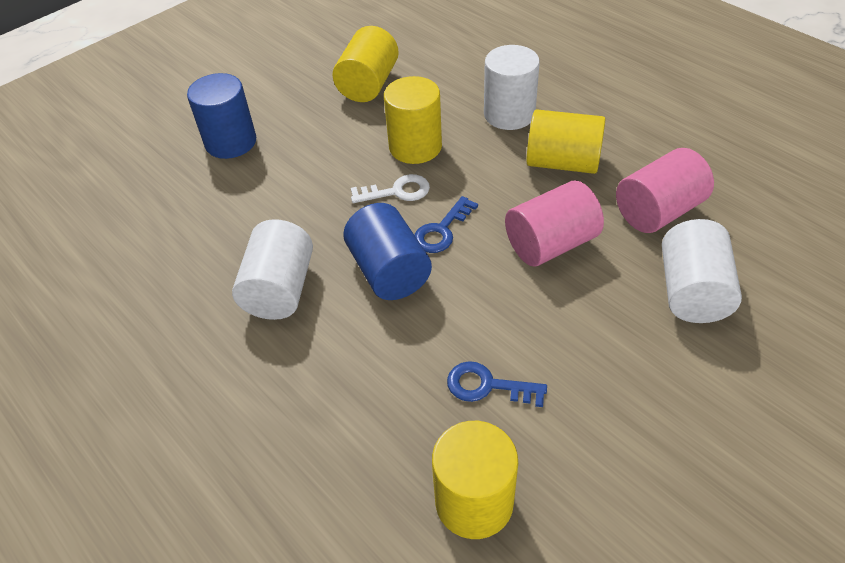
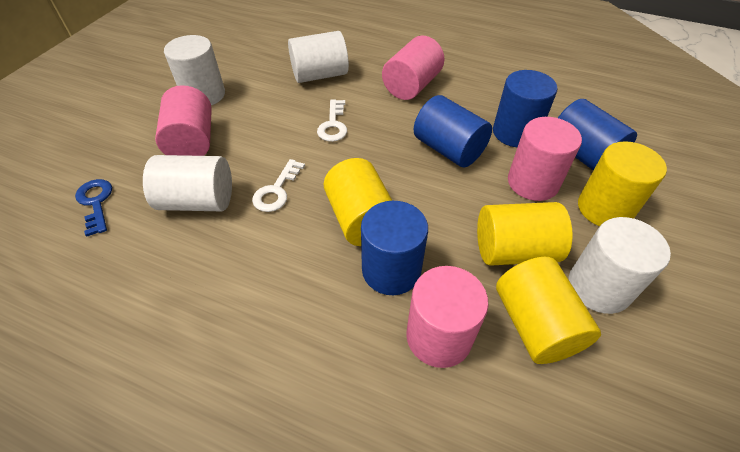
blue cylinder: 2 -> 4
blue key: 2 -> 1
pink cylinder: 2 -> 4
white cylinder: 3 -> 4
white key: 1 -> 2

